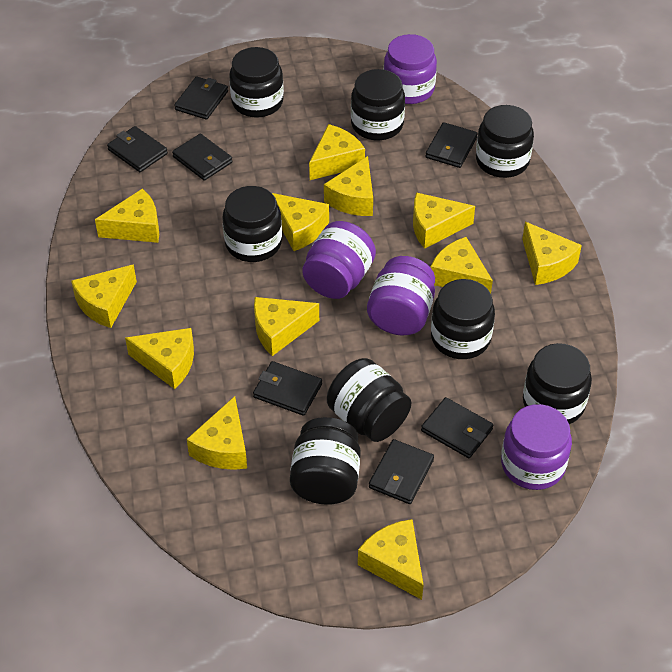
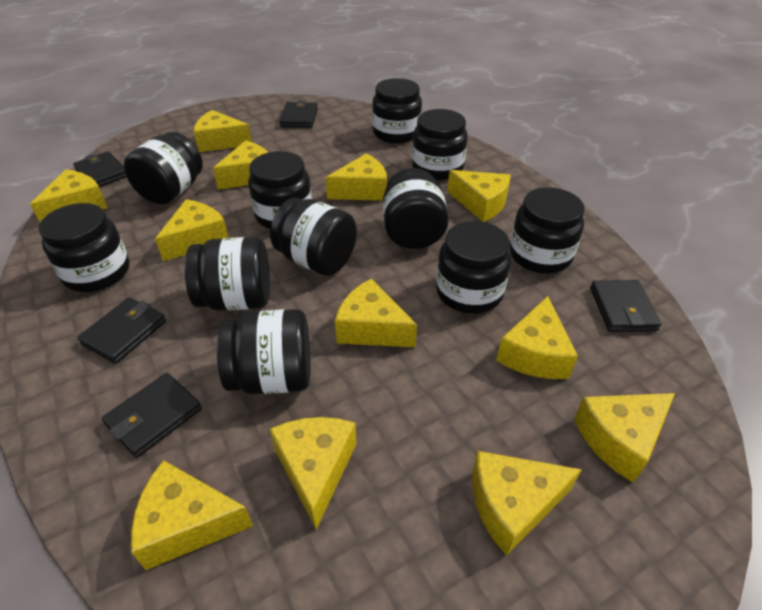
black jar: 8 -> 11
black wallet: 7 -> 5
purple jar: 4 -> 0

